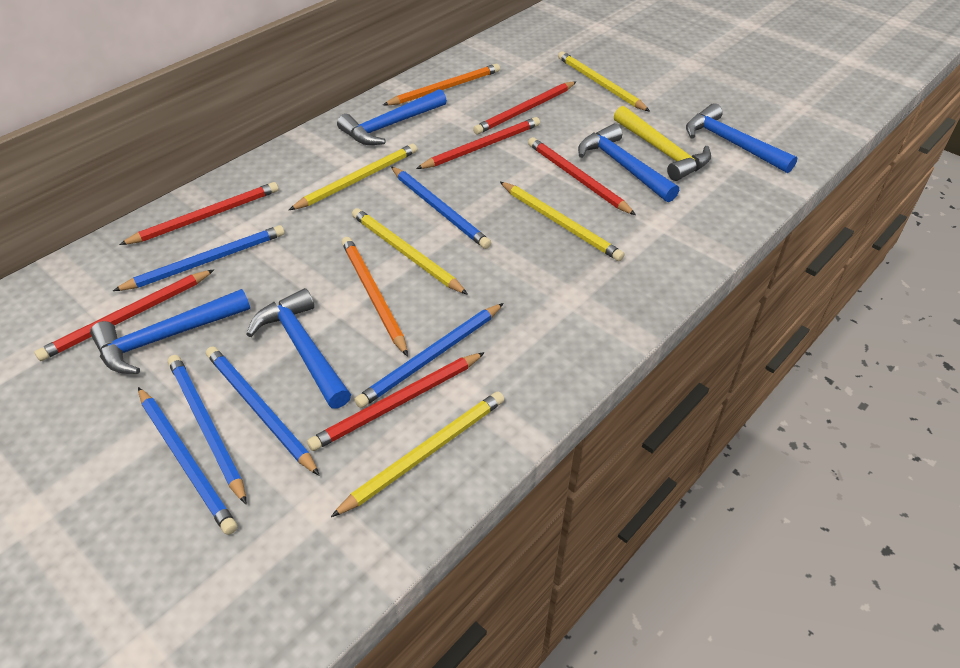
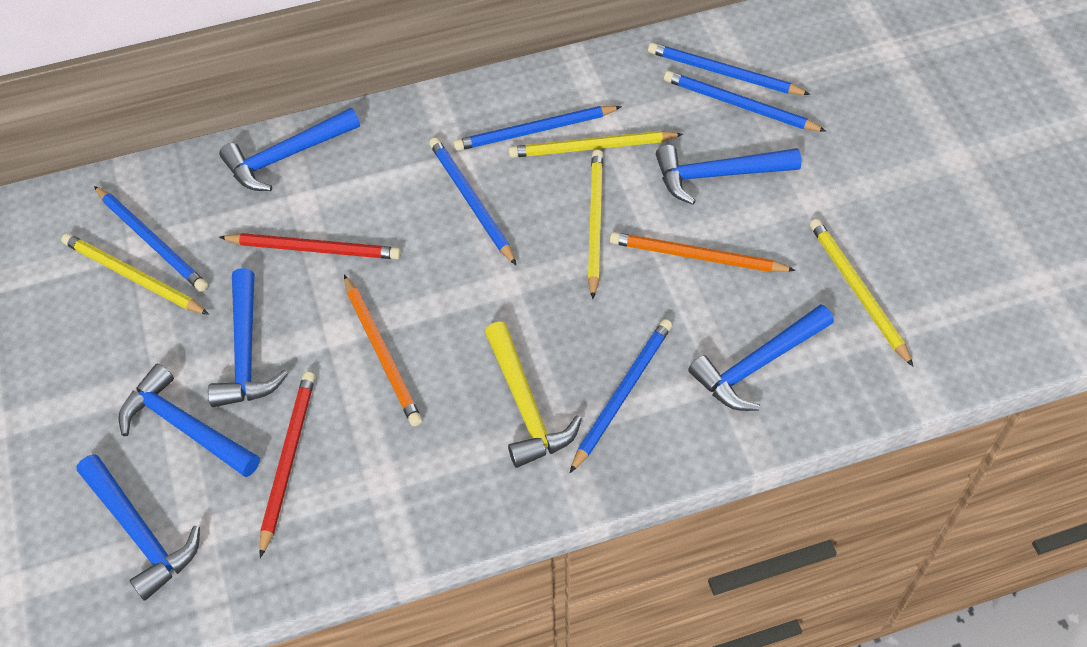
blue hammer: 5 -> 6
red pencil: 6 -> 2
yellow pencil: 5 -> 4

